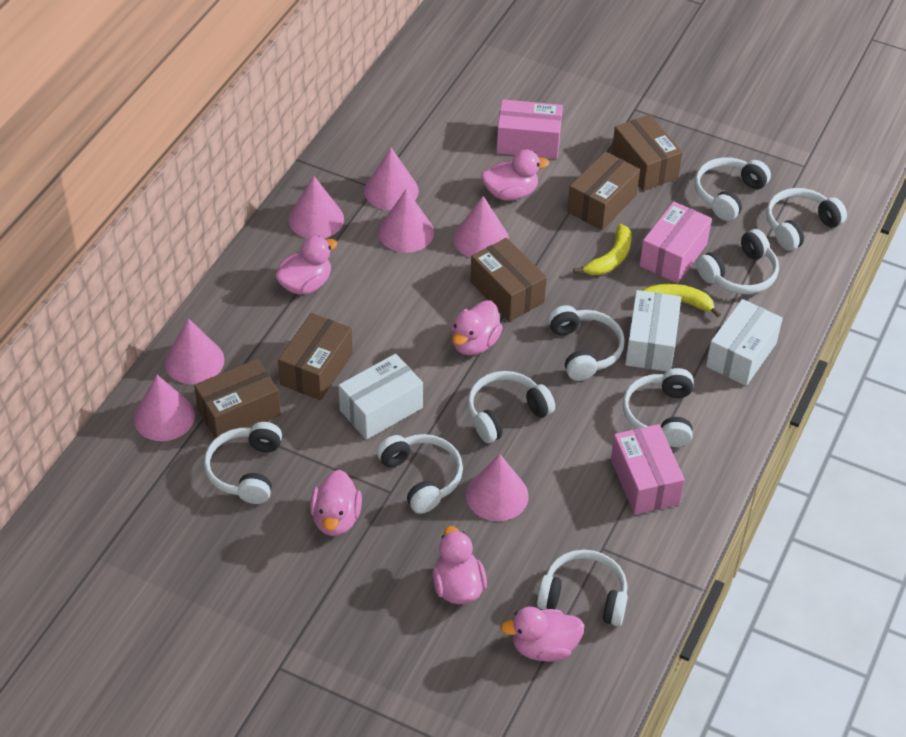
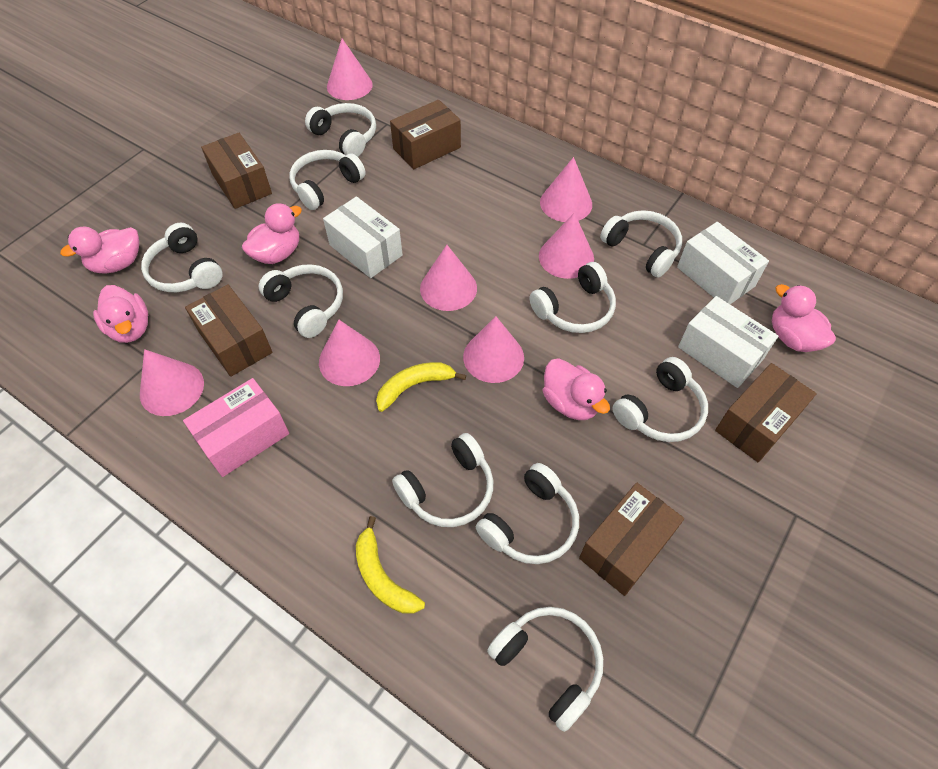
pink box: 3 -> 1
pink duck: 6 -> 5
white headphones: 9 -> 10

